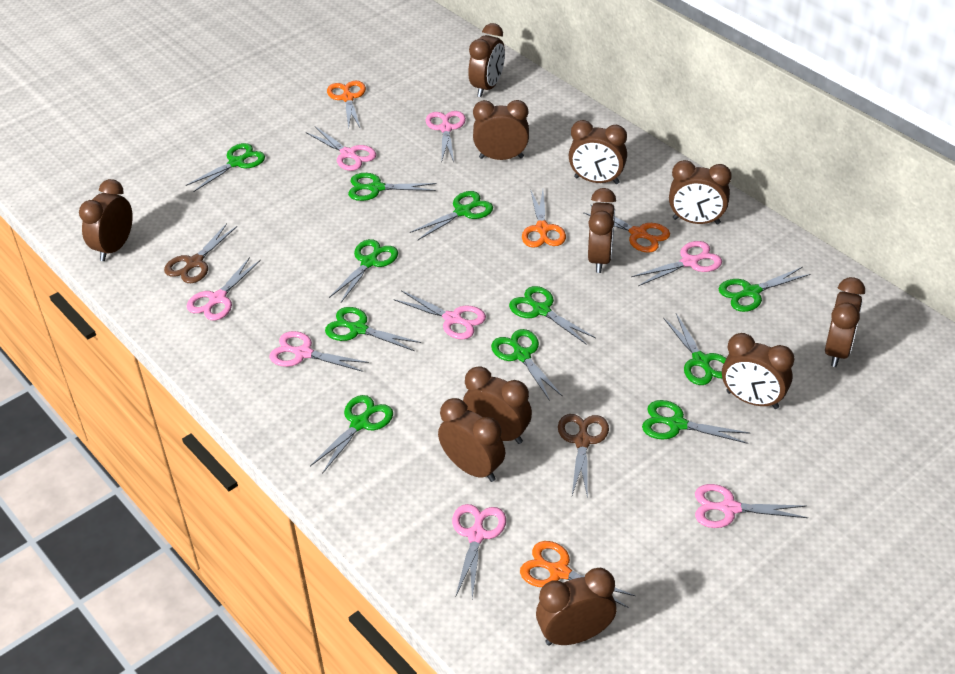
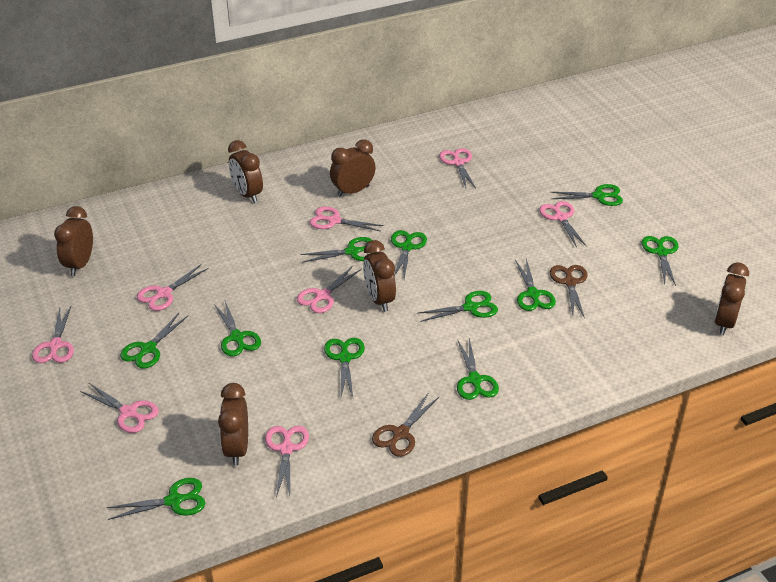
brown clock: 11 -> 6
orange scissors: 4 -> 0

